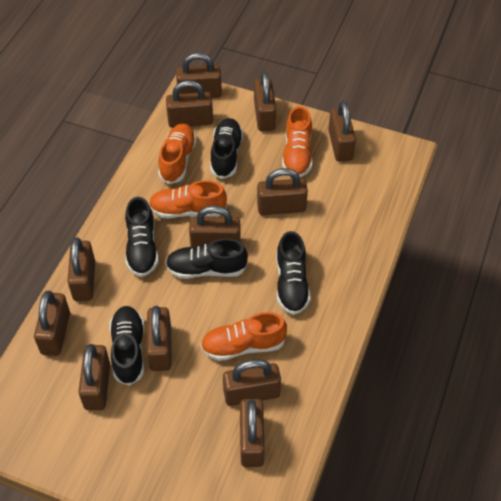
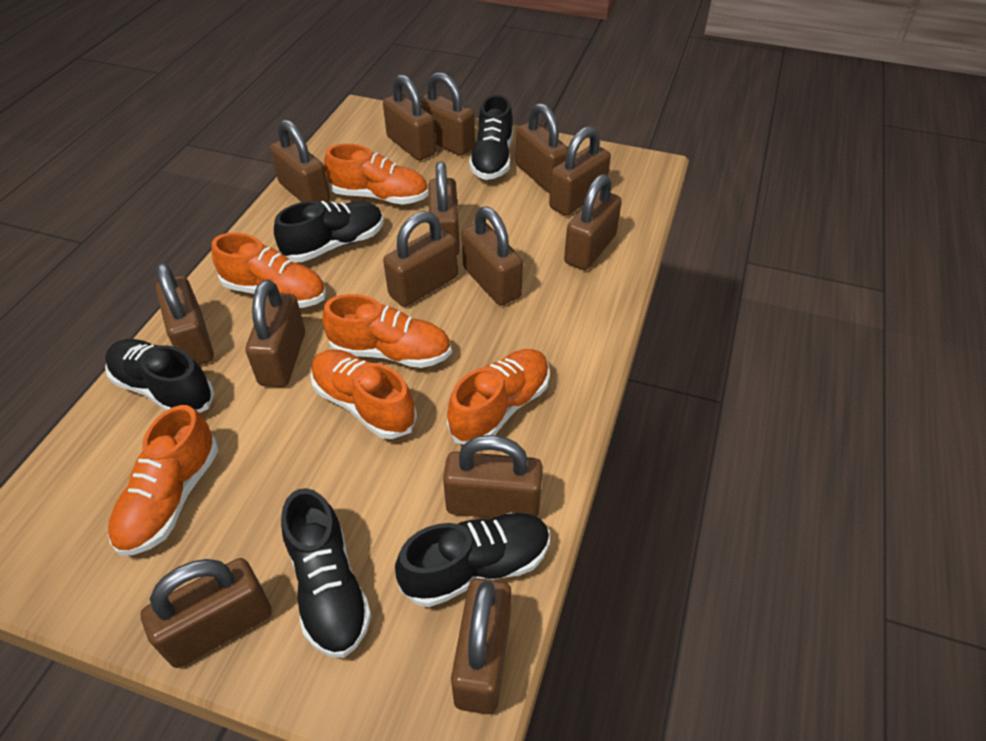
brown padlock: 12 -> 14
orange shoe: 4 -> 6

